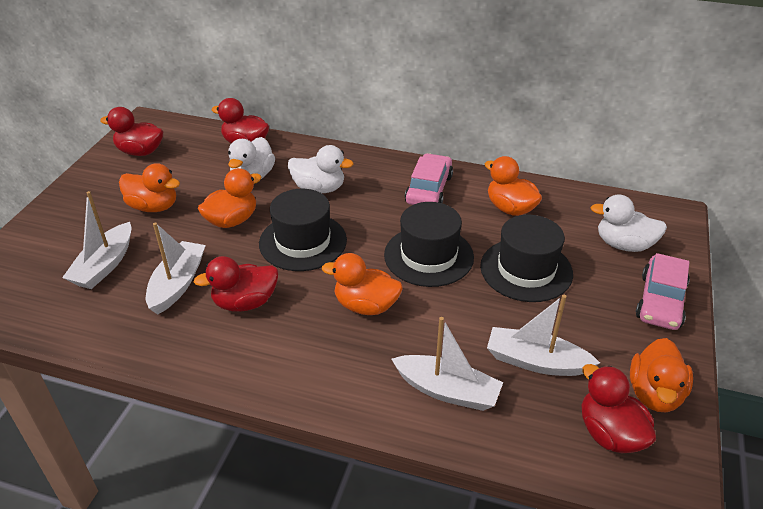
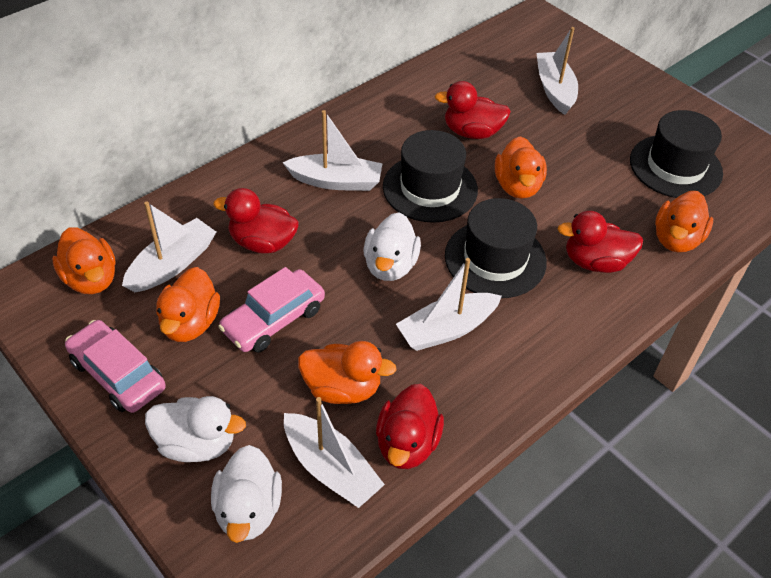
white boat: 4 -> 5

